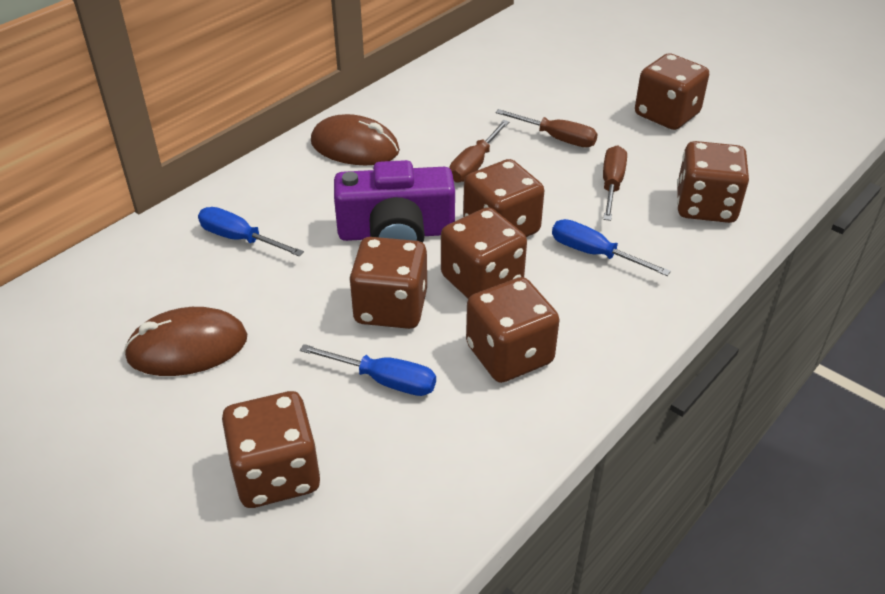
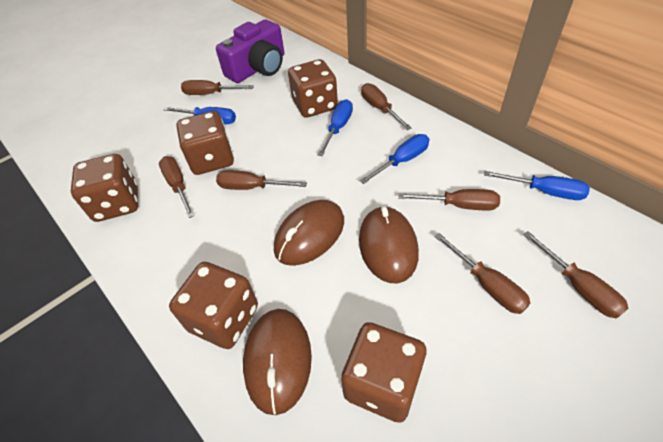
blue screwdriver: 3 -> 4
brown dice: 7 -> 5
brown mouse: 2 -> 3
brown screwdriver: 3 -> 7

